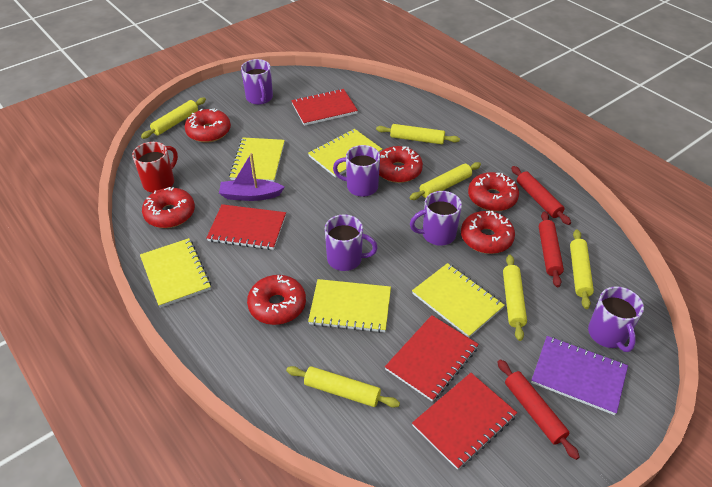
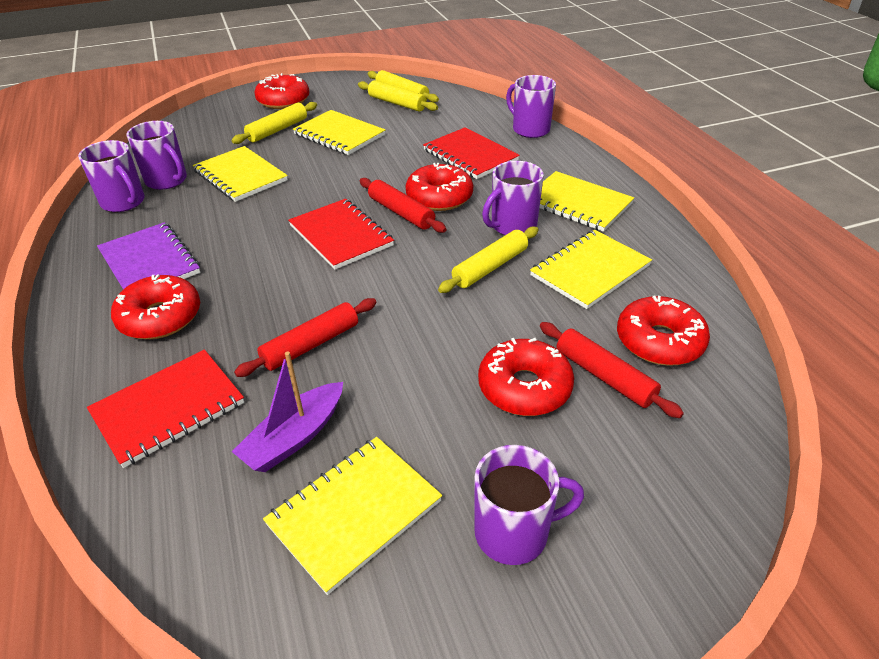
red donut: 6 -> 5
red mug: 1 -> 0
red notebook: 4 -> 3
yellow rolling pin: 6 -> 4

